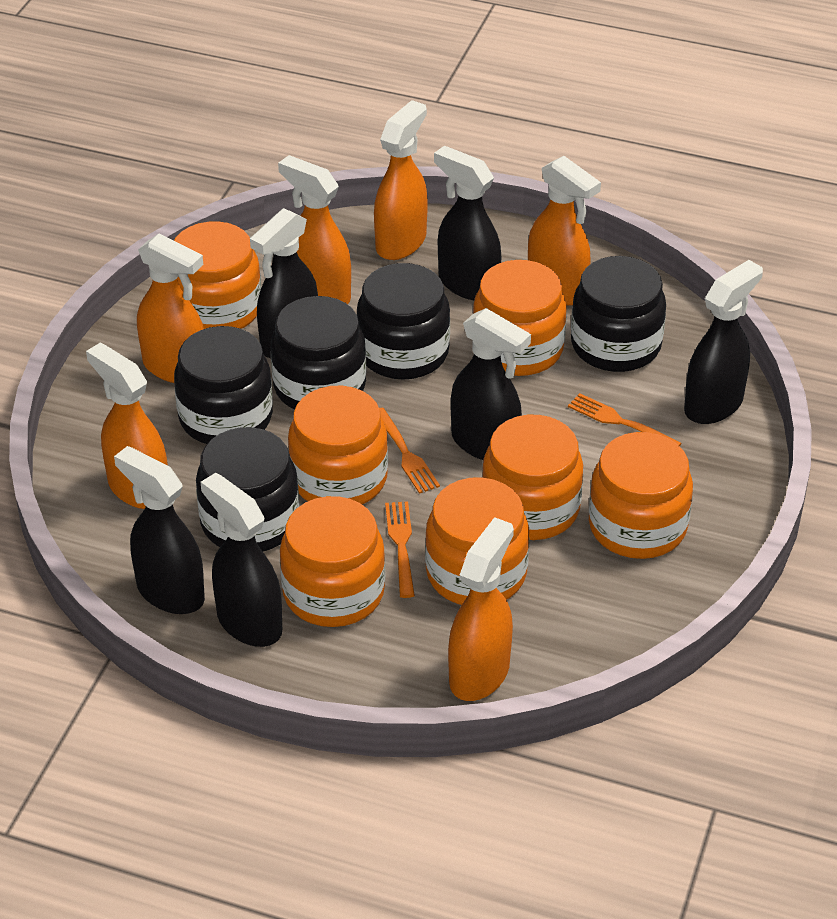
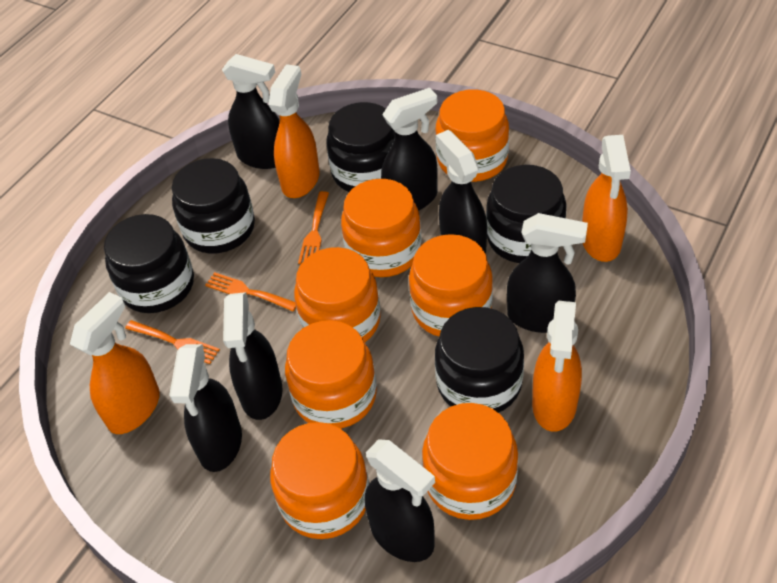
black spray bottle: 6 -> 7
orange spray bottle: 6 -> 4

